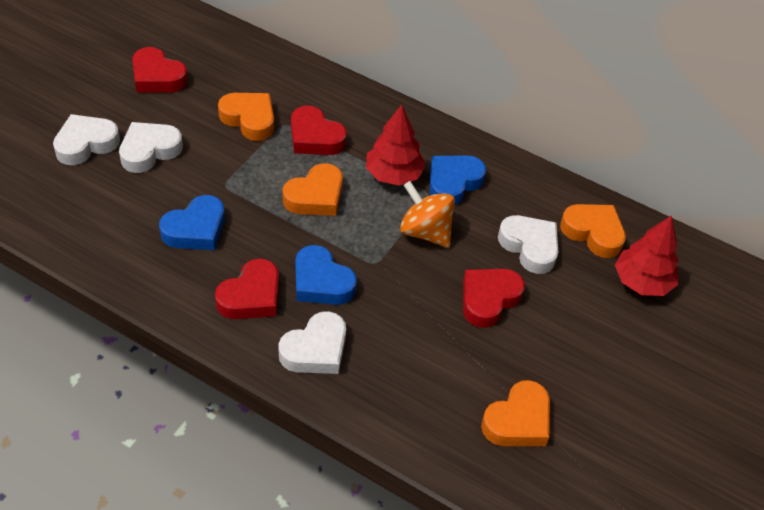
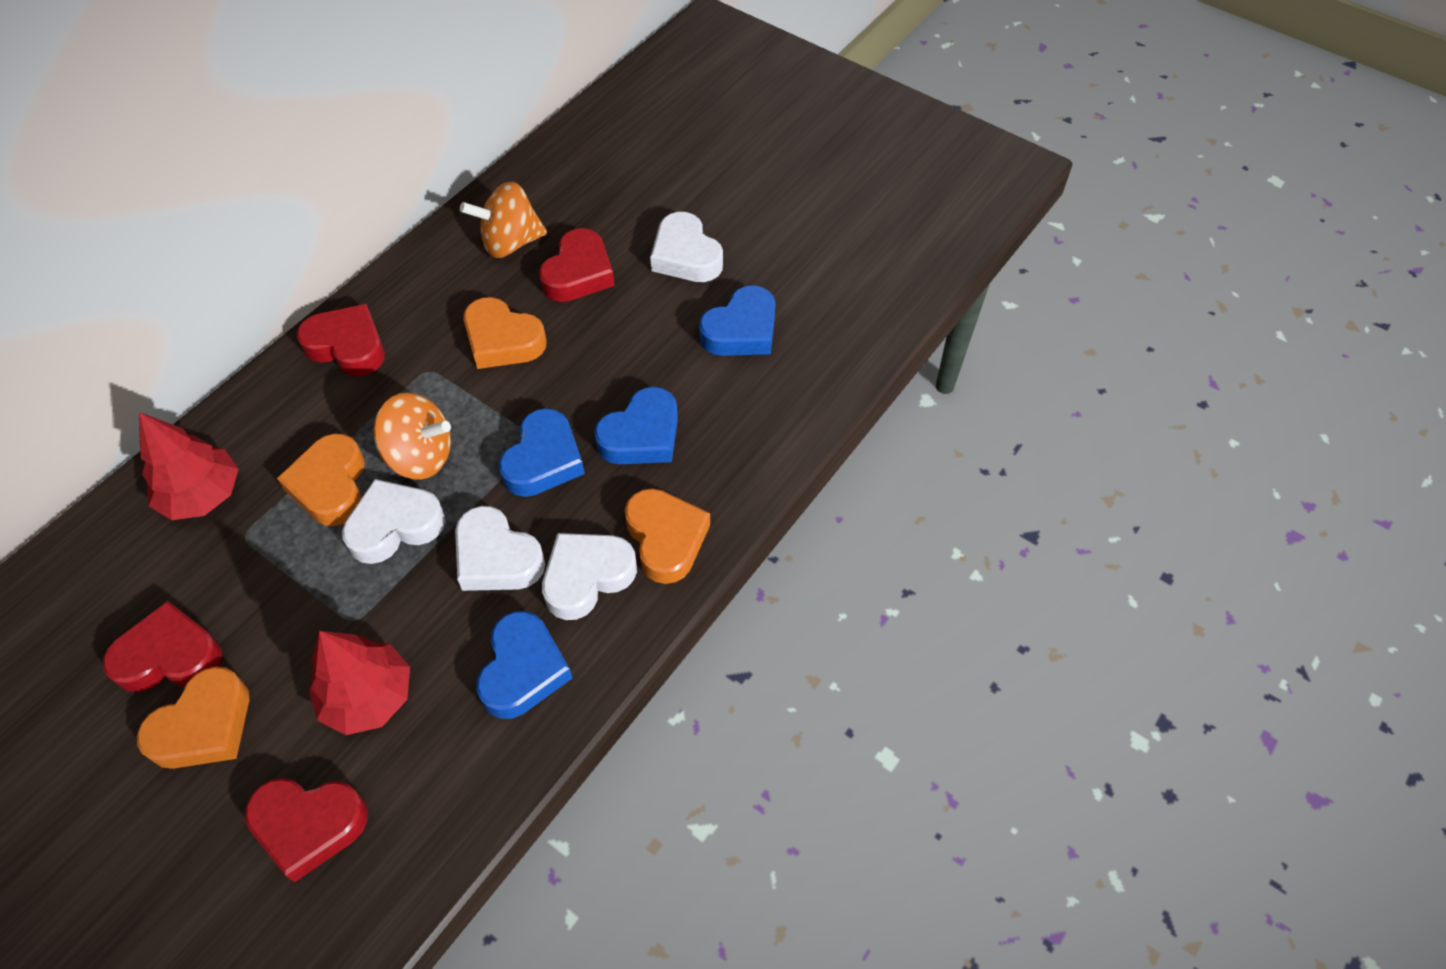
blue heart: 3 -> 4
orange spinning top: 1 -> 2

